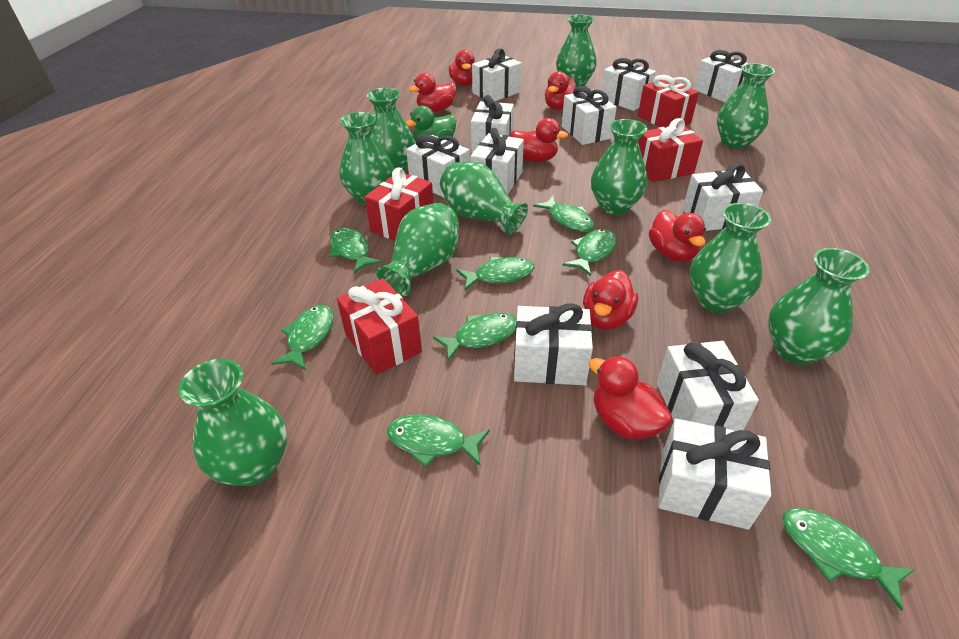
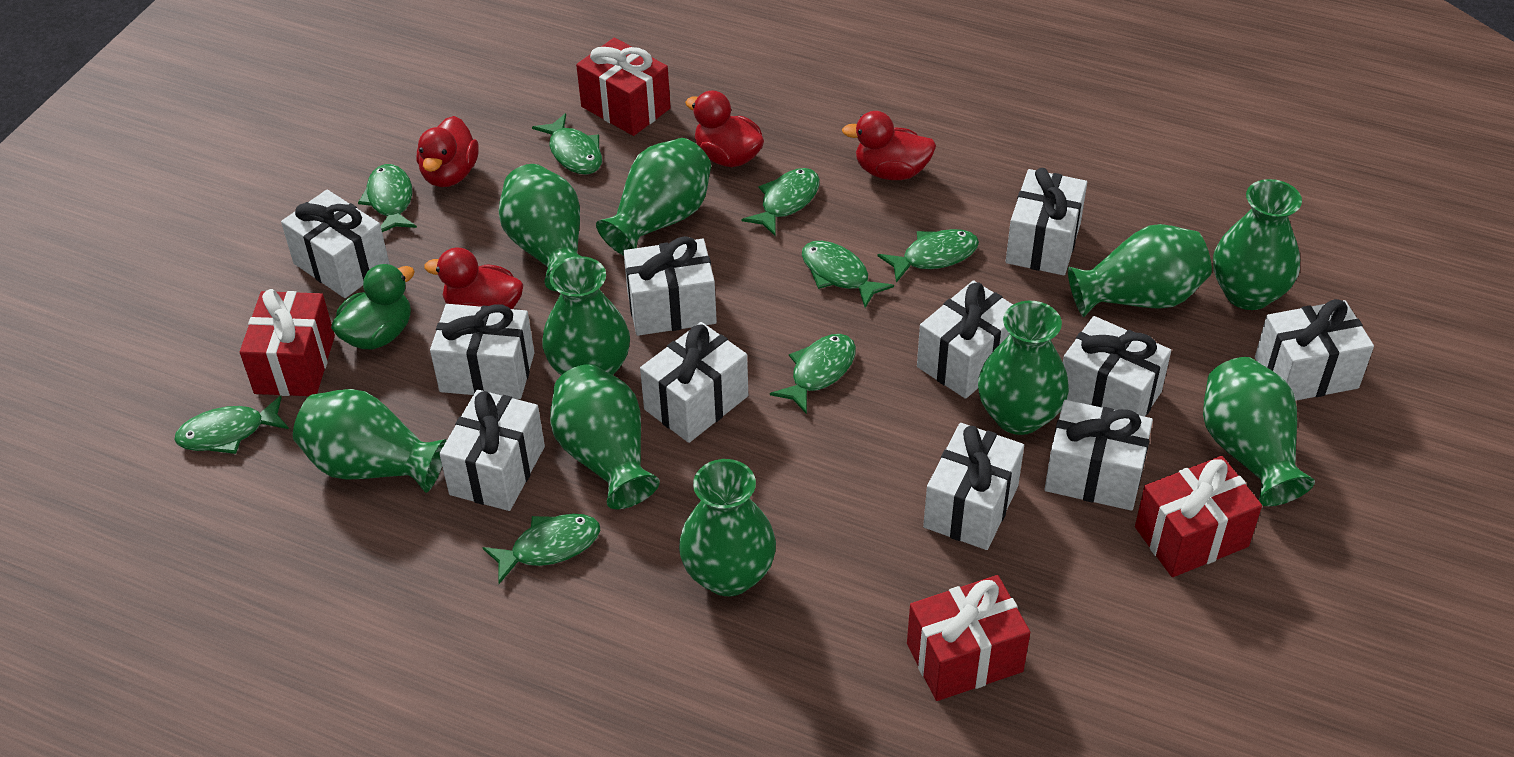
red duck: 7 -> 4

